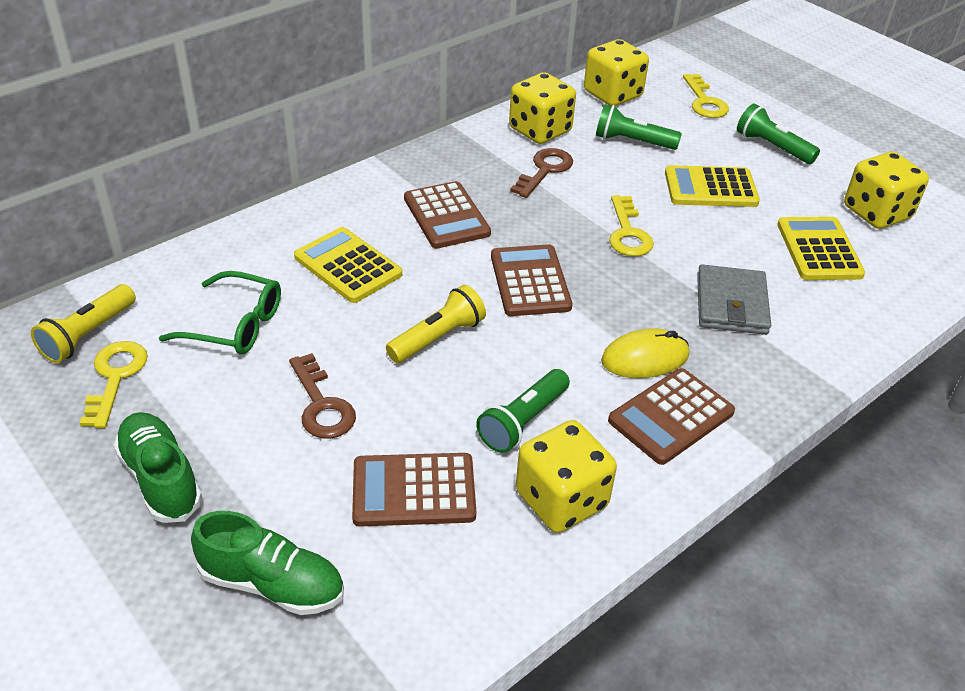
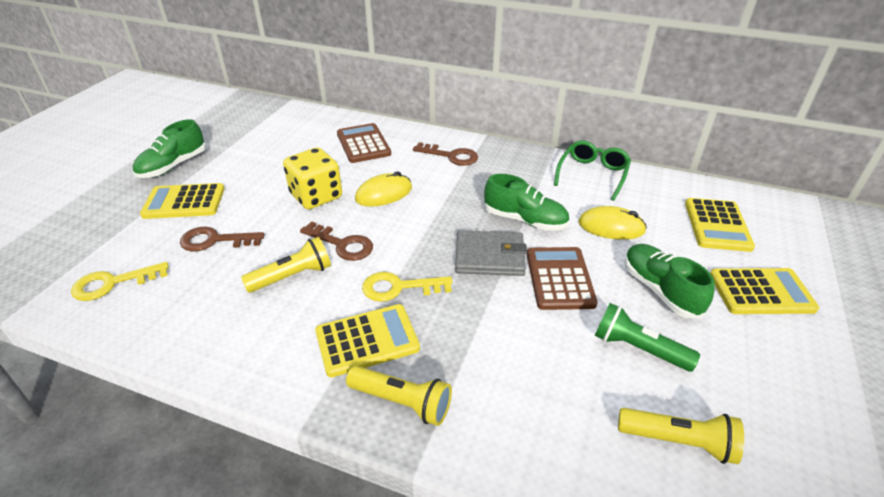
brown calculator: 4 -> 2
brown key: 2 -> 3
green flashlight: 3 -> 1
green shoe: 2 -> 3
yellow calculator: 3 -> 4
yellow dice: 4 -> 1
yellow flashlight: 2 -> 3
yellow key: 3 -> 2
yellow mouse: 1 -> 2

